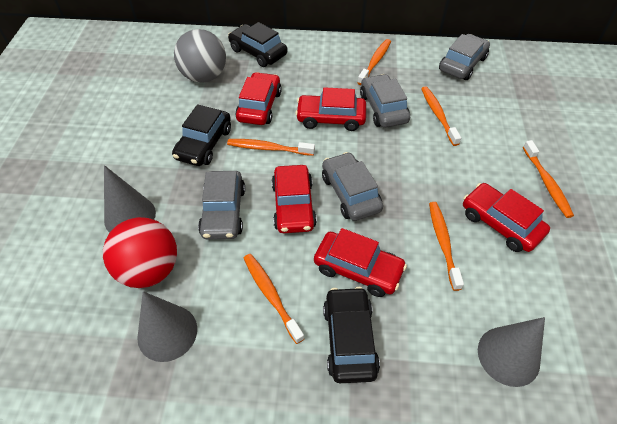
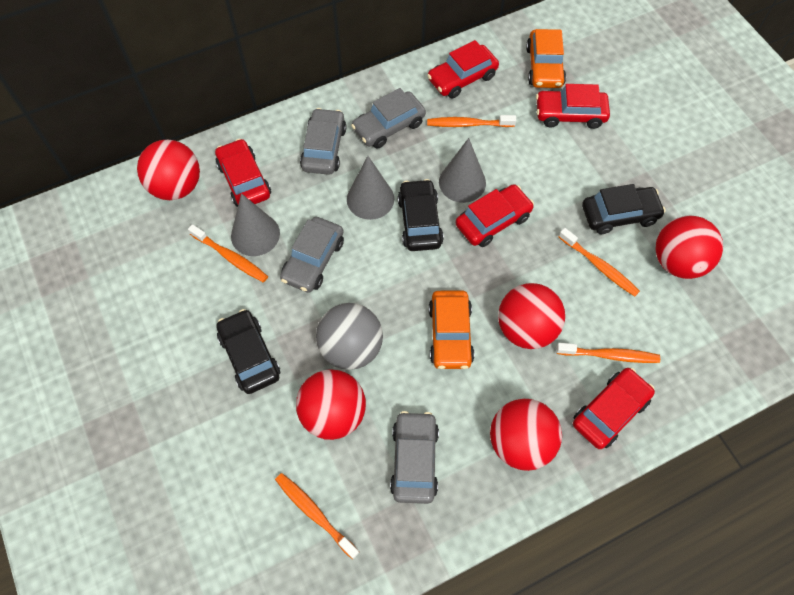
orange car: 0 -> 2
orange toothbrush: 6 -> 5
red ball: 1 -> 5

